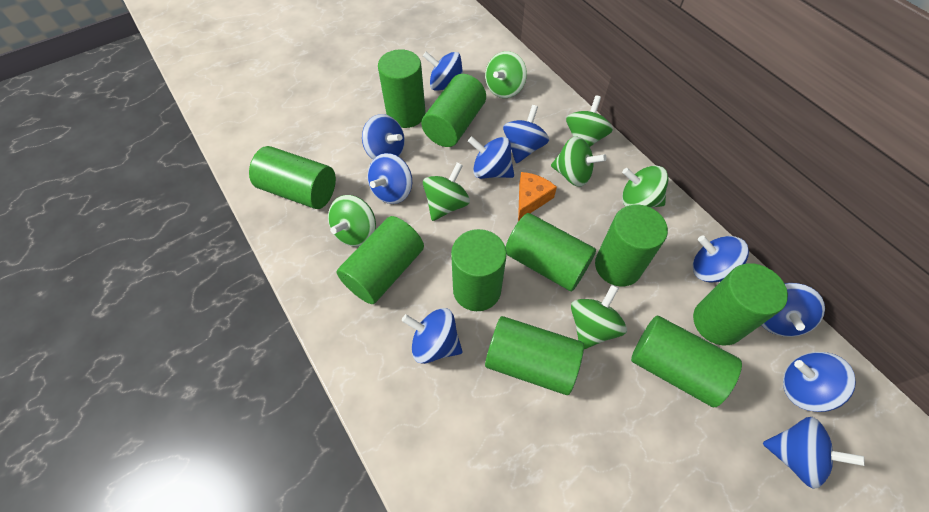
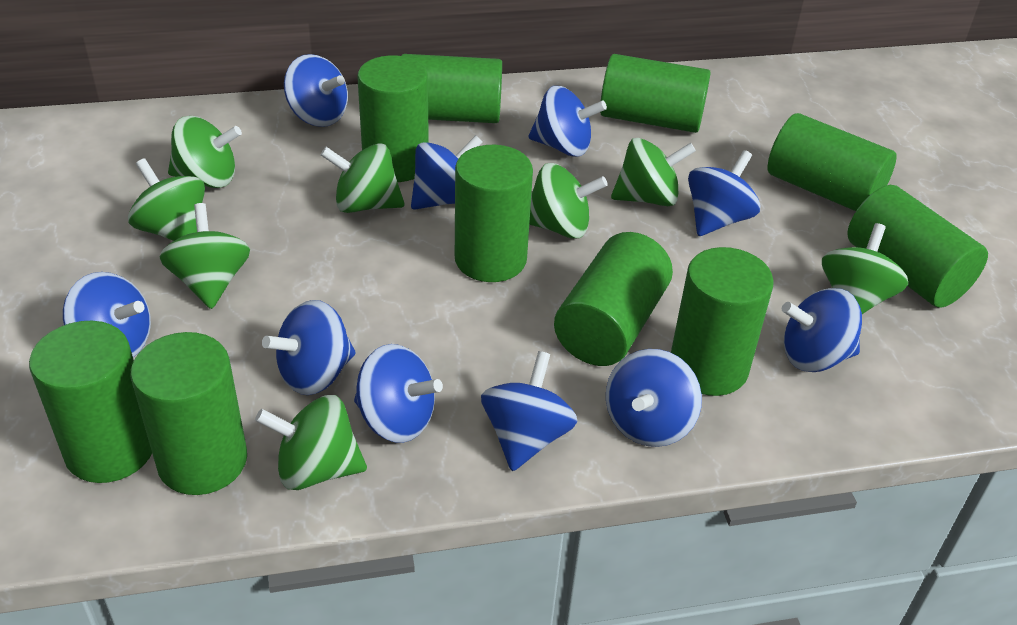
green spinning top: 7 -> 8
orange cheese: 1 -> 0

